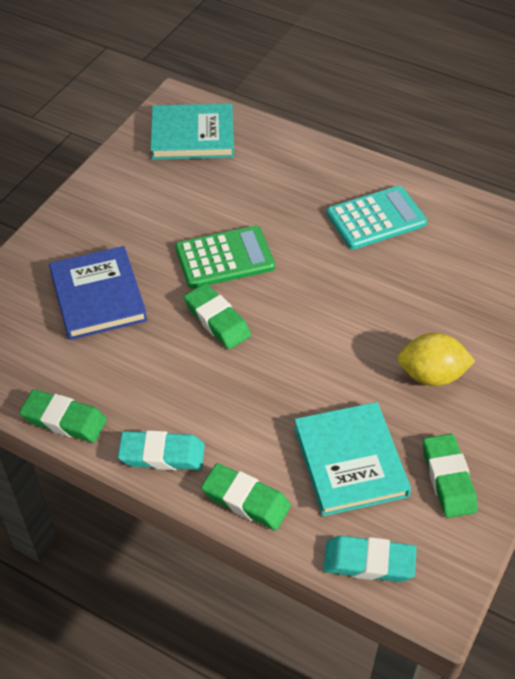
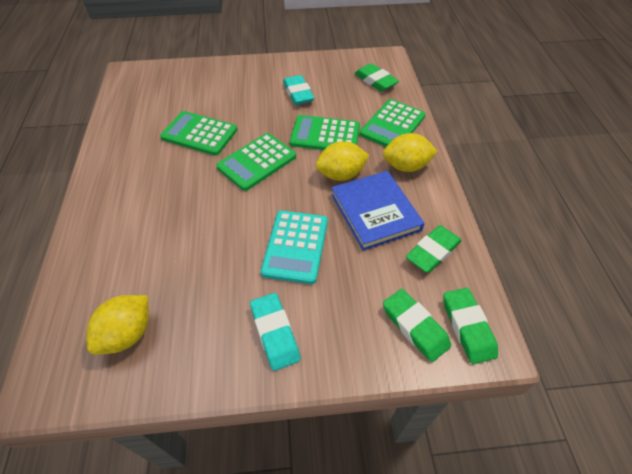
green calculator: 1 -> 4
turquoise book: 2 -> 0
yellow lemon: 1 -> 3

